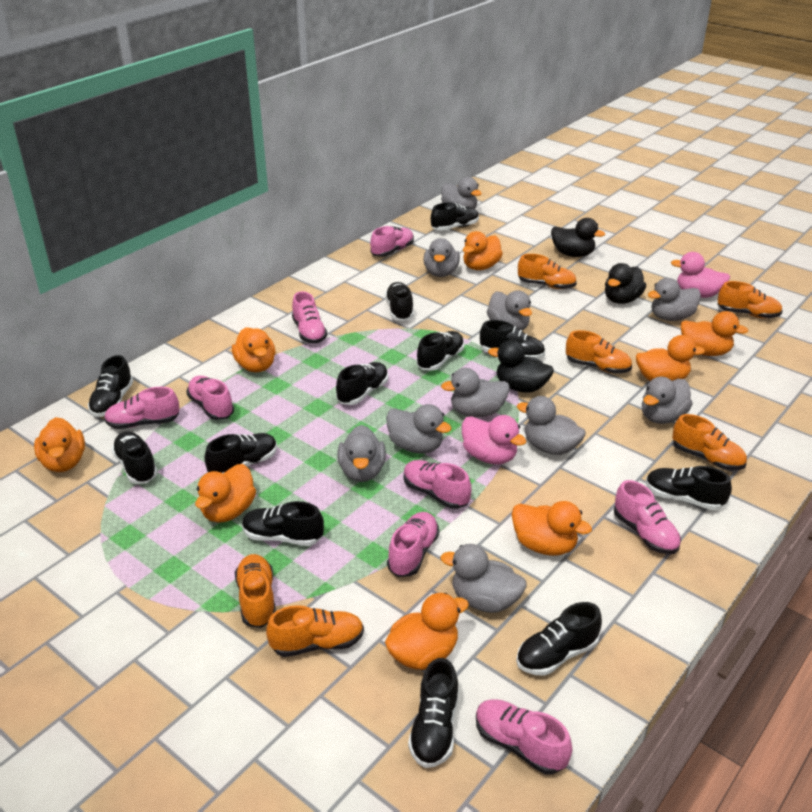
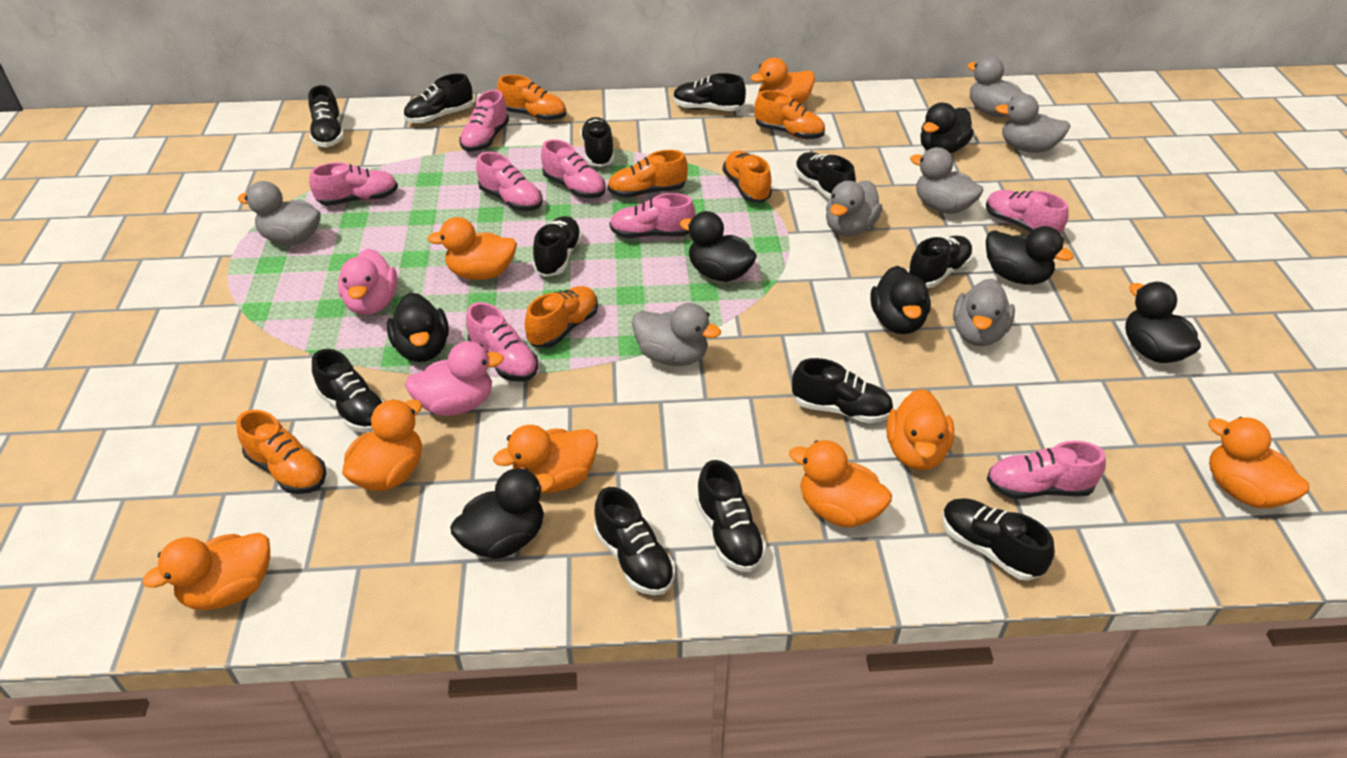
black duck: 3 -> 7
grey duck: 10 -> 7

